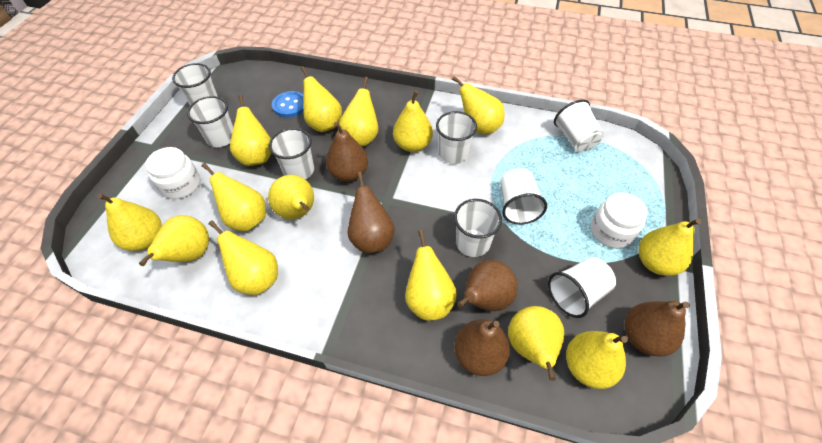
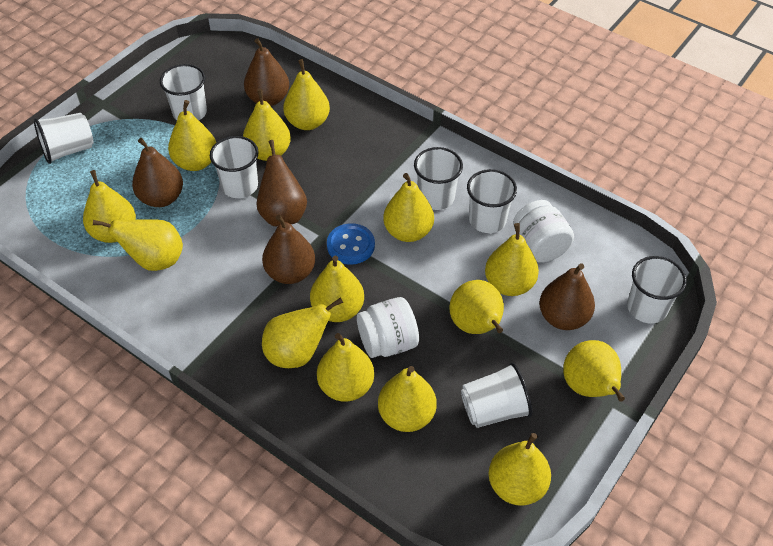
white cup: 8 -> 7

